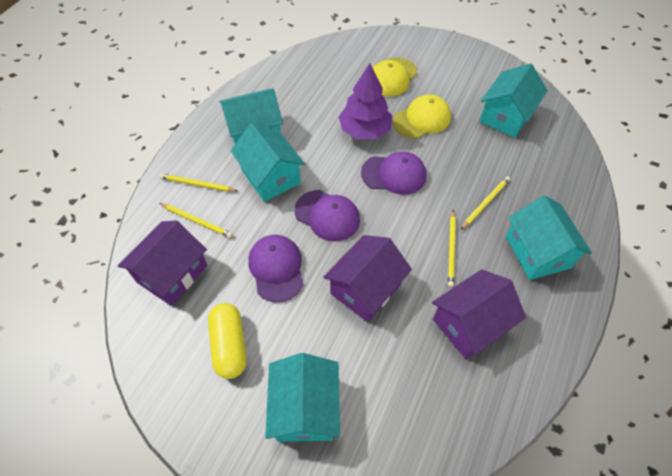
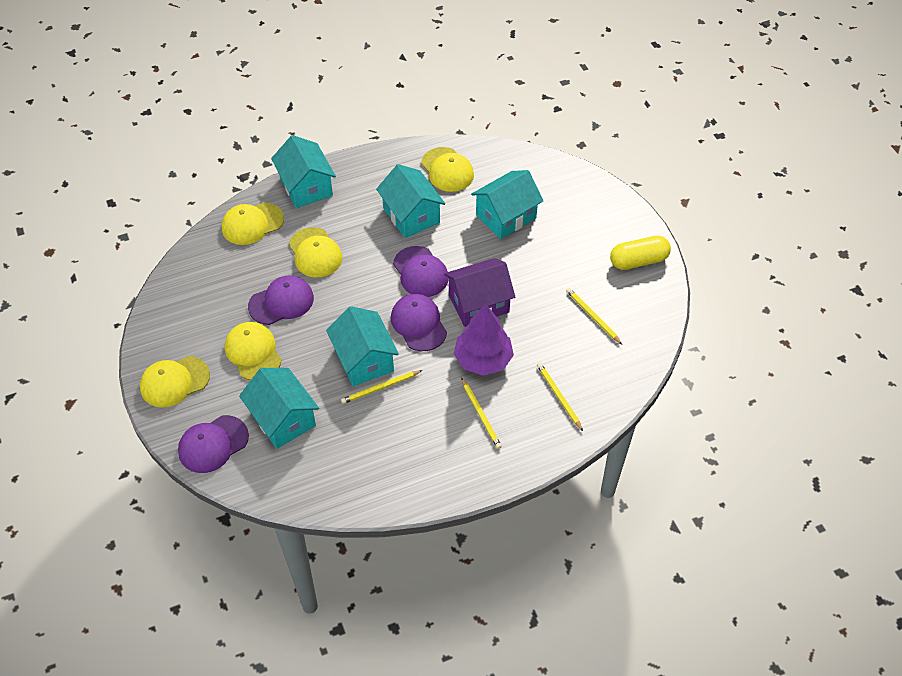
purple cap: 3 -> 4
purple house: 3 -> 1
yellow cap: 2 -> 5

